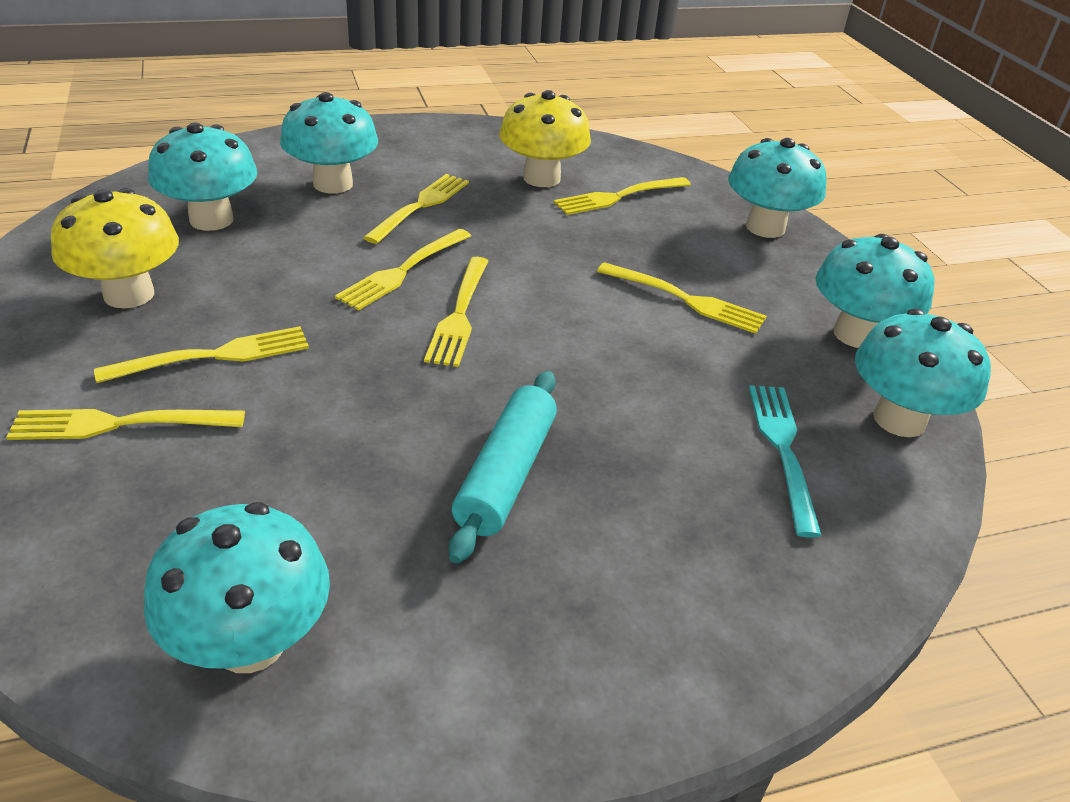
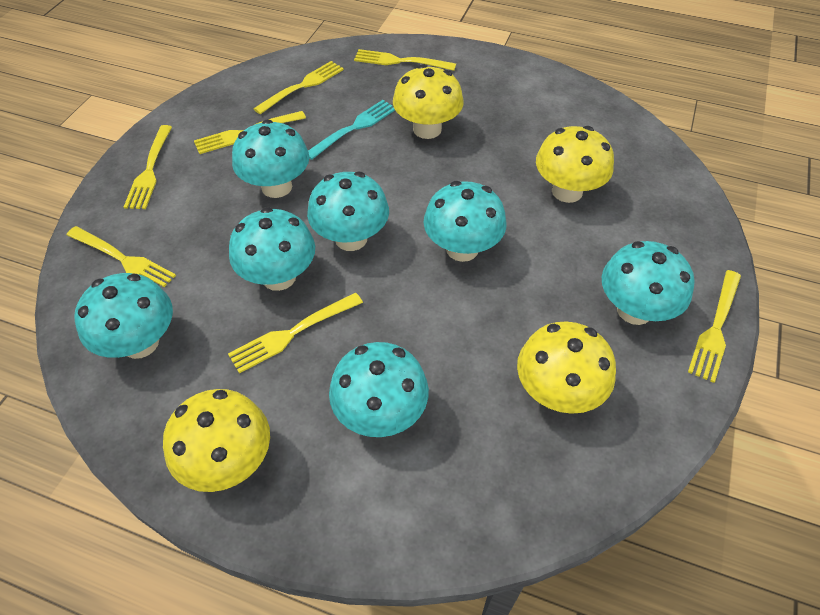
turquoise mushroom: 6 -> 7
turquoise rolling pin: 1 -> 0
yellow mushroom: 2 -> 4

